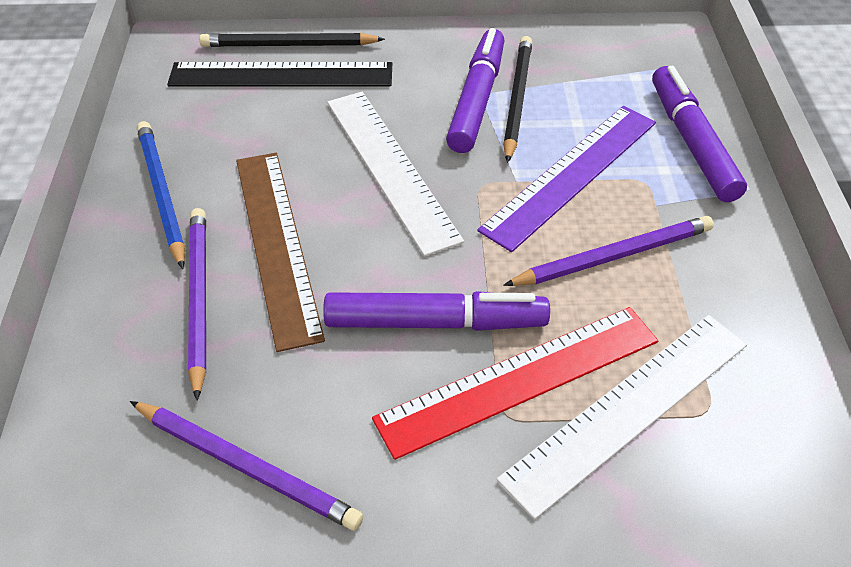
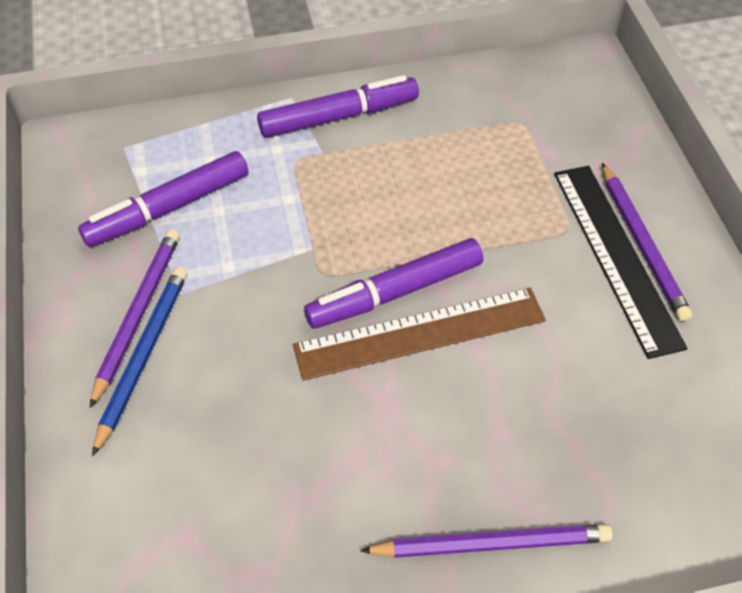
black pencil: 2 -> 0
purple ruler: 1 -> 0
red ruler: 1 -> 0
white ruler: 2 -> 0

